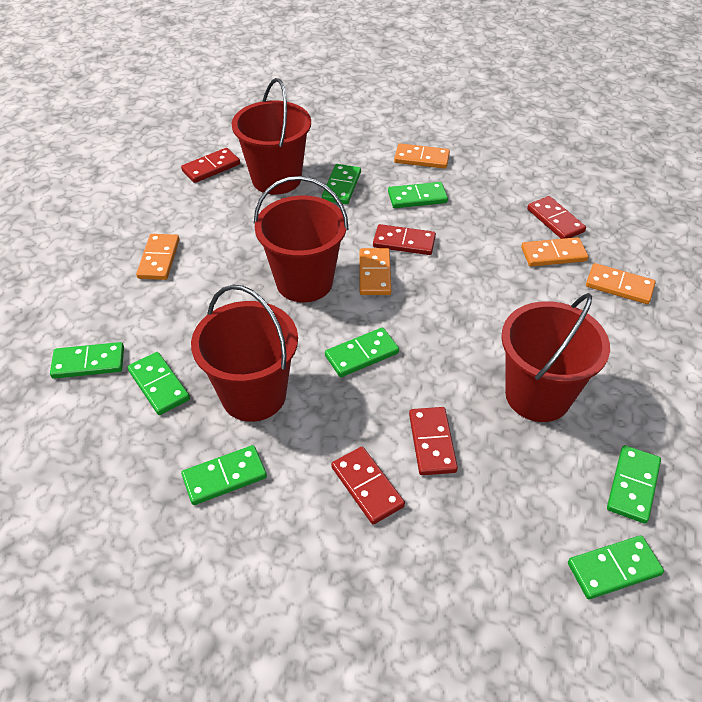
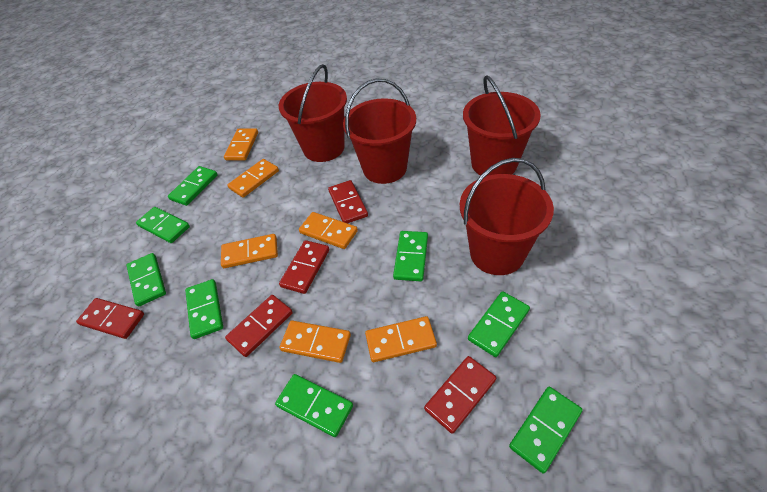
orange domino: 5 -> 6

